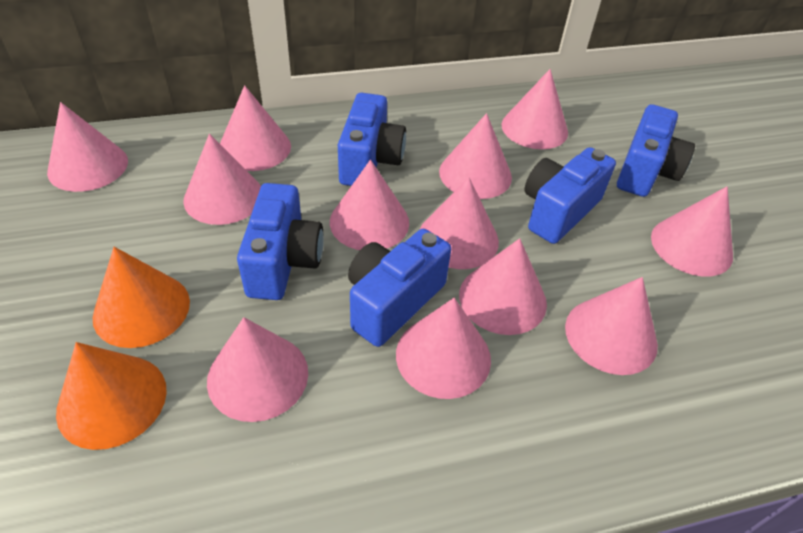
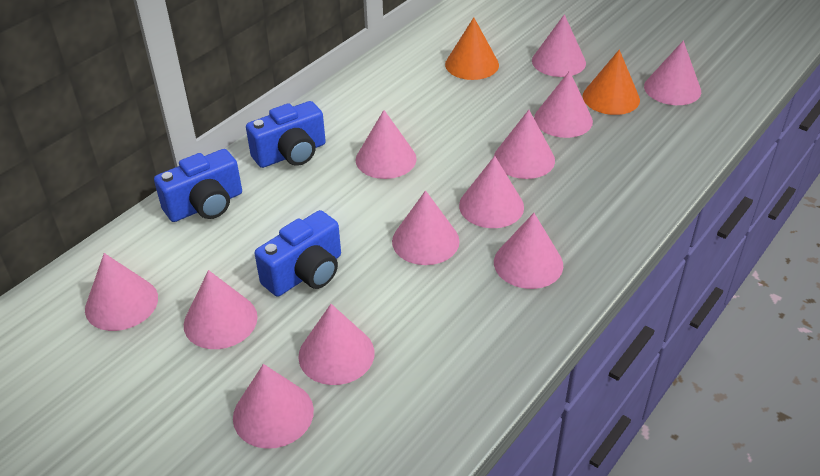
blue camera: 5 -> 3

